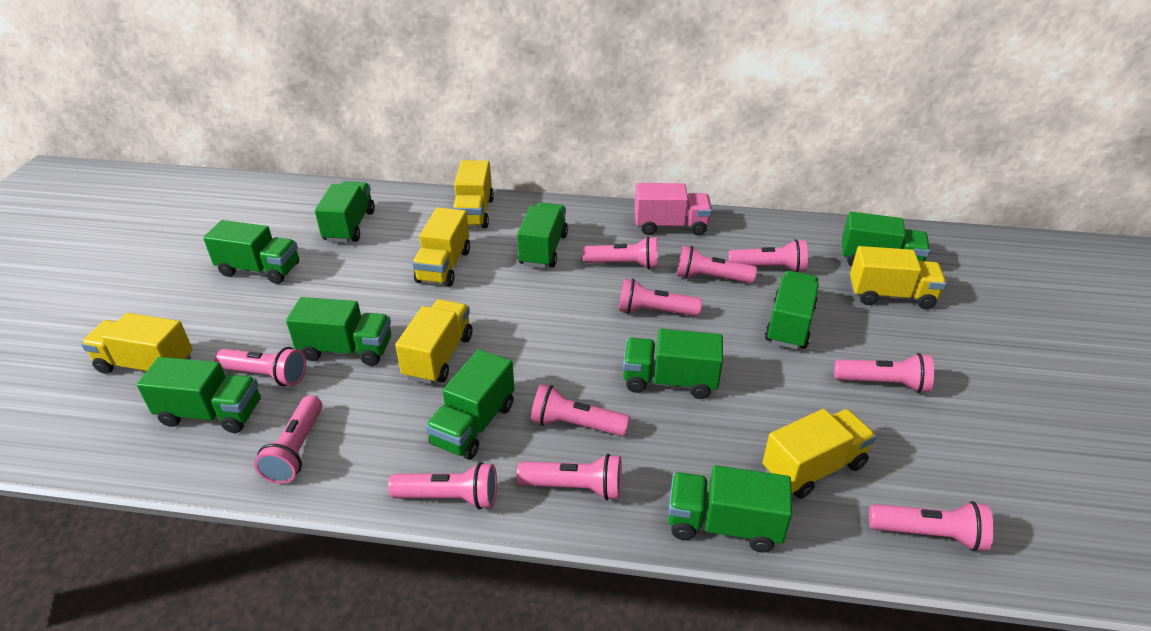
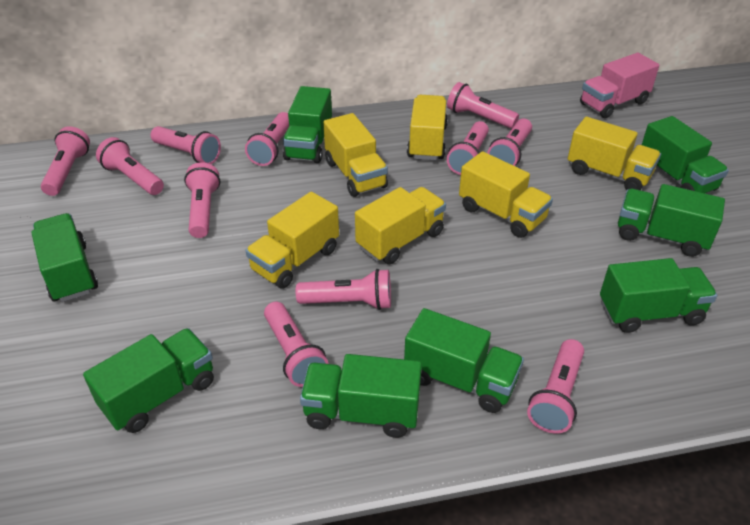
green truck: 10 -> 8

